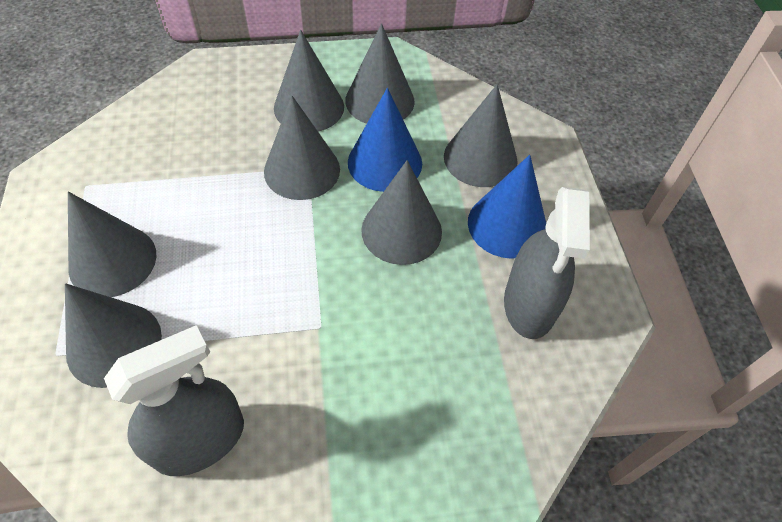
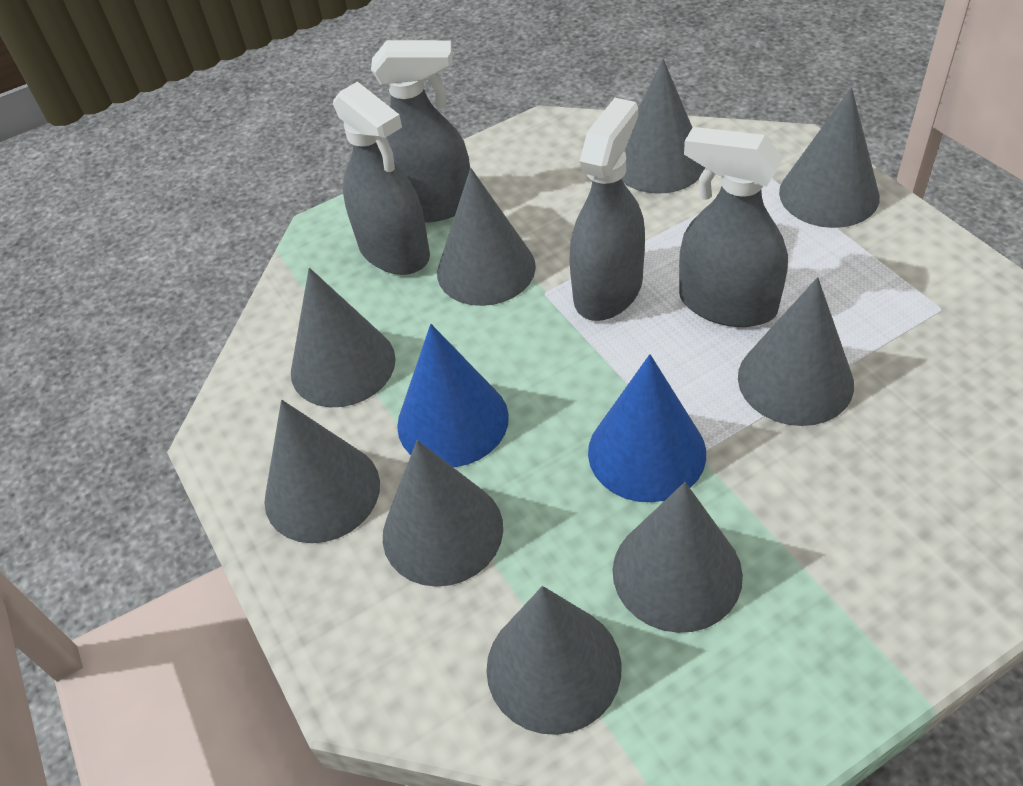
grey cone: 7 -> 9
grey spray bottle: 2 -> 4

